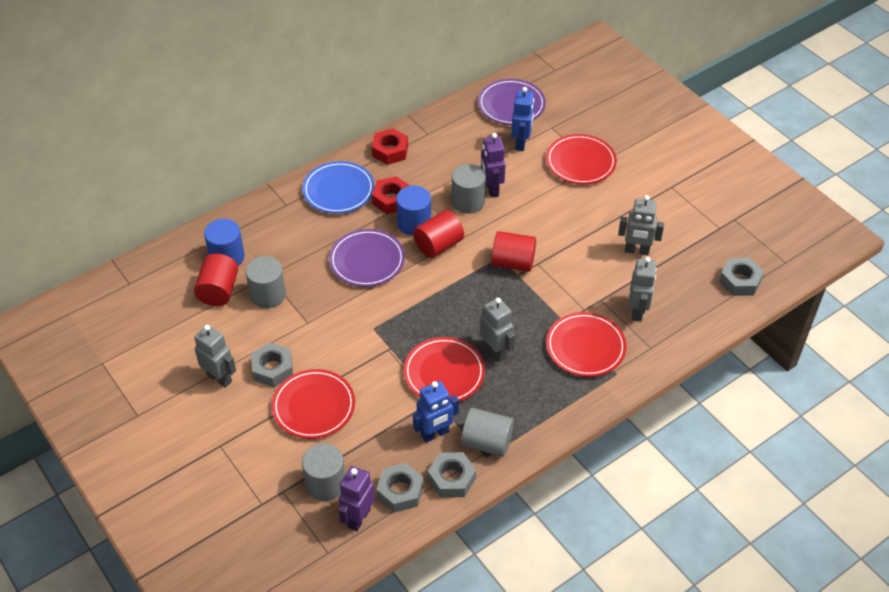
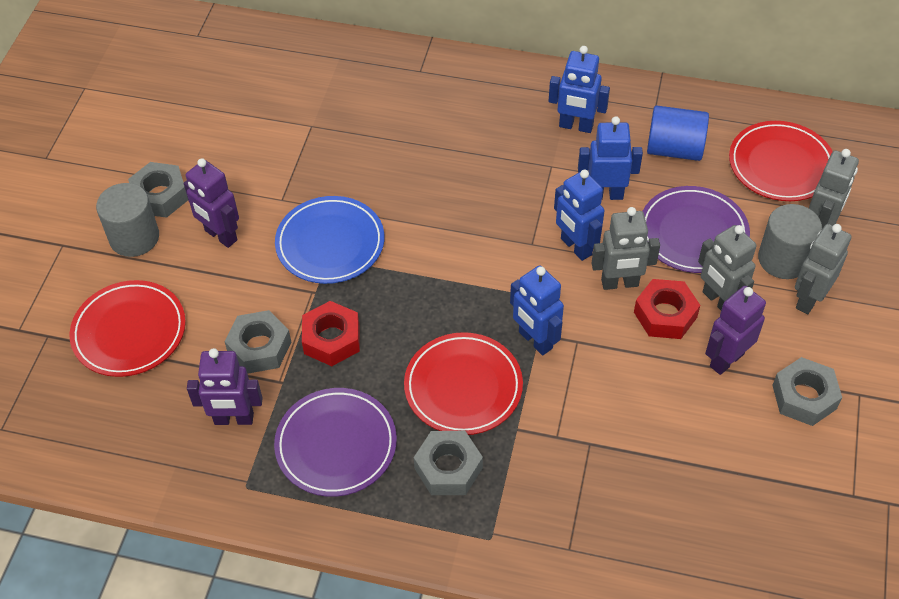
blue cylinder: 2 -> 1
blue robot: 2 -> 4
grey cylinder: 4 -> 2
purple robot: 2 -> 3
red cylinder: 3 -> 0
red plate: 4 -> 3

